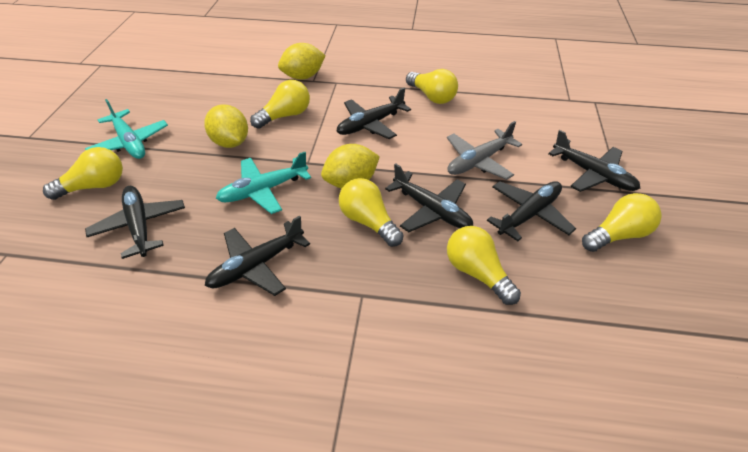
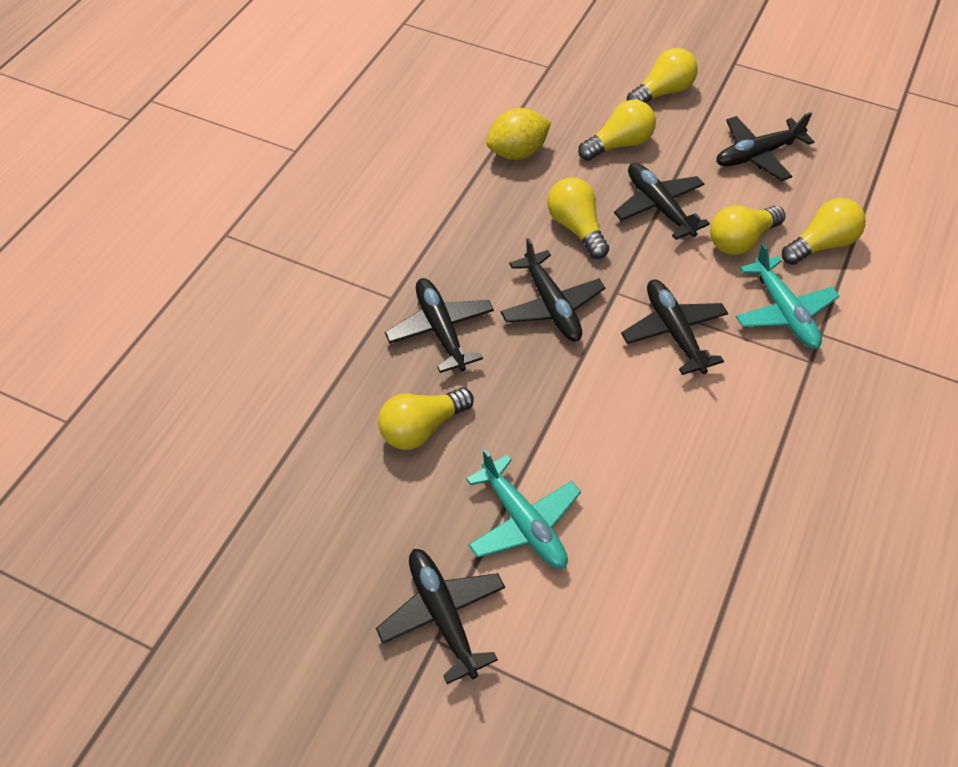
grey plane: 1 -> 0
yellow lemon: 3 -> 1

